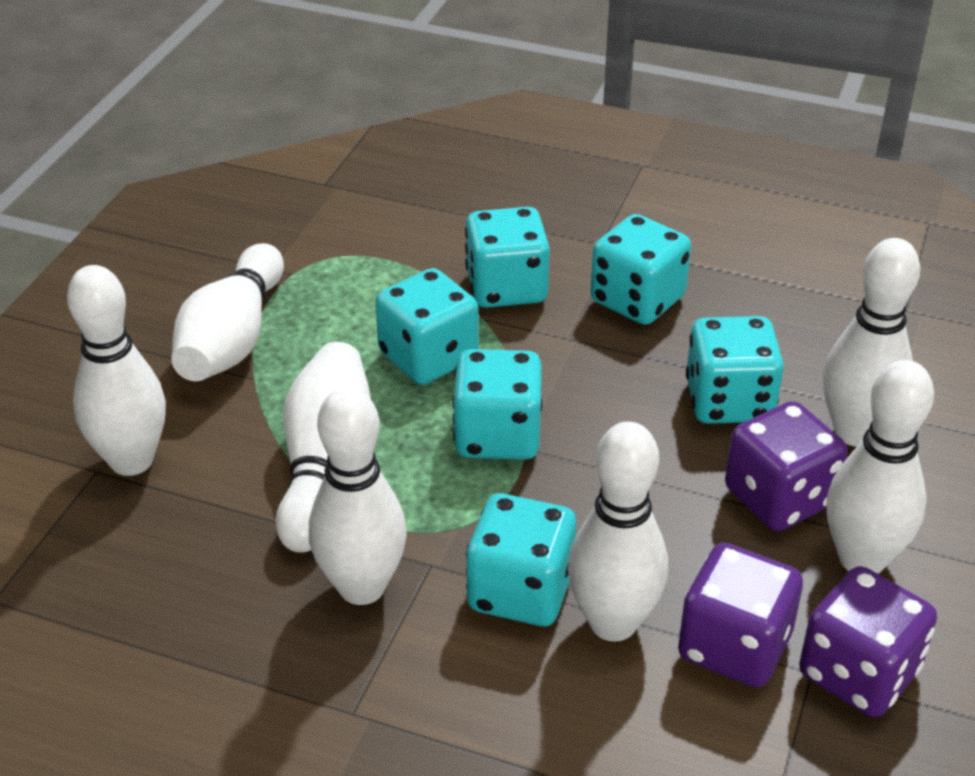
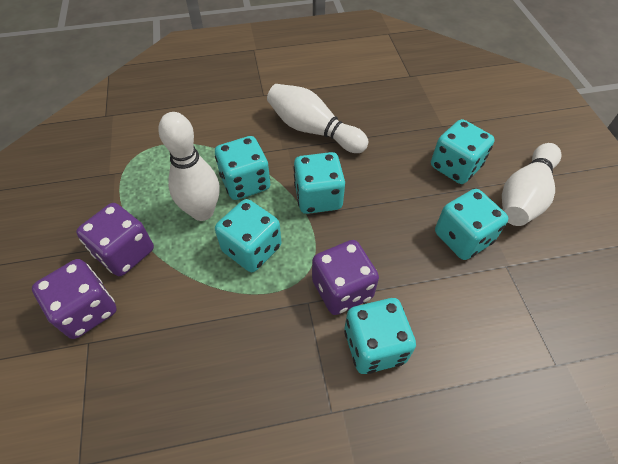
white bowling pin: 7 -> 3

